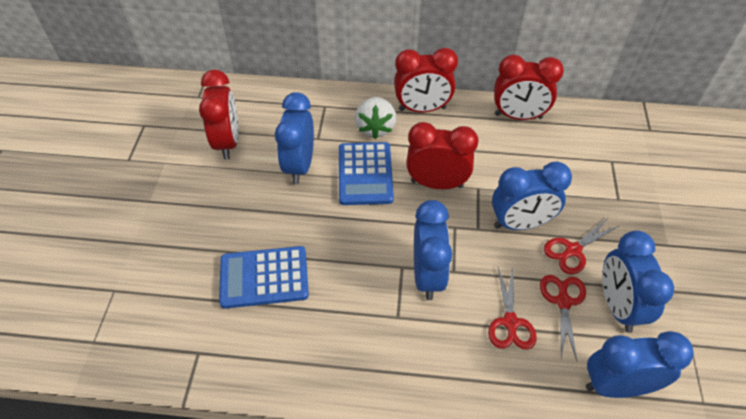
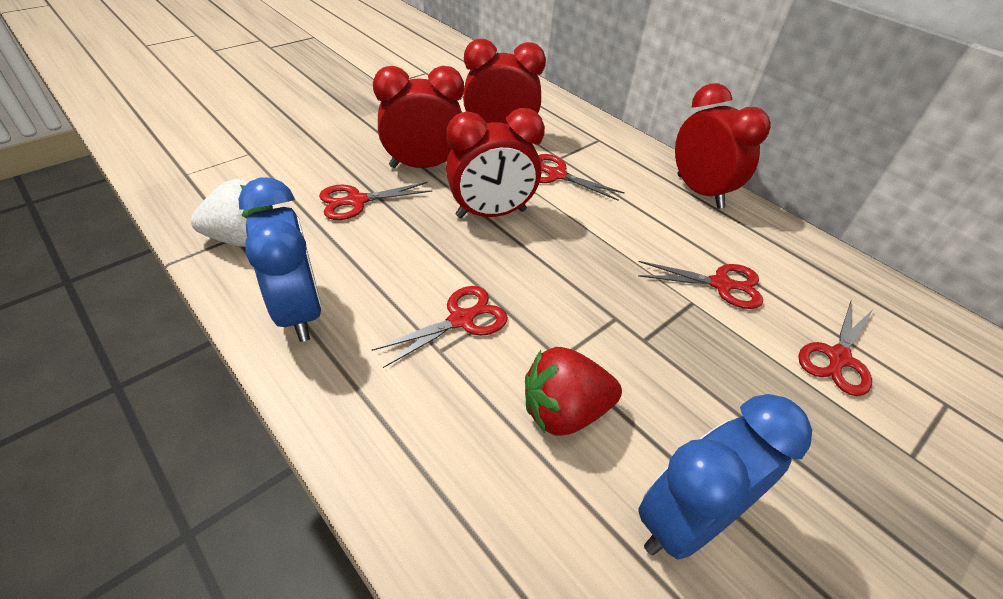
blue calculator: 2 -> 0
blue clock: 5 -> 2
red scissors: 3 -> 5
red strawberry: 0 -> 1

